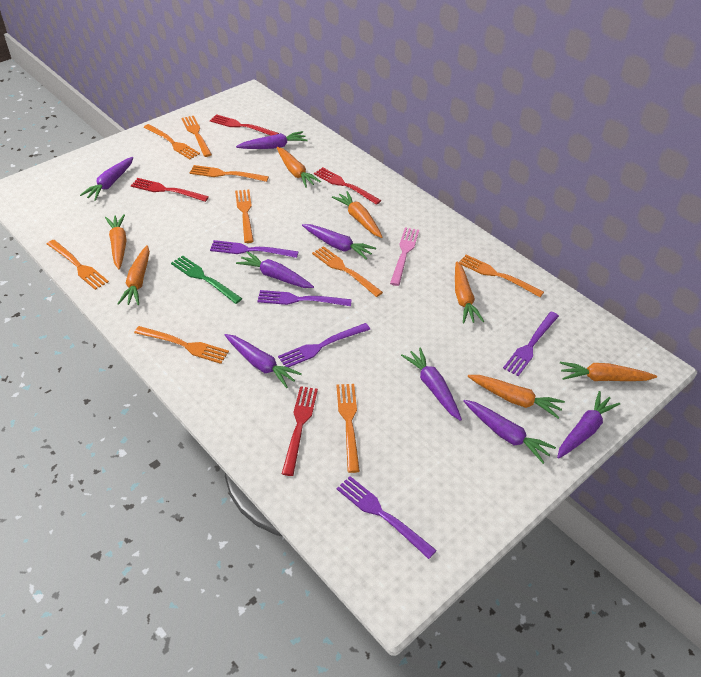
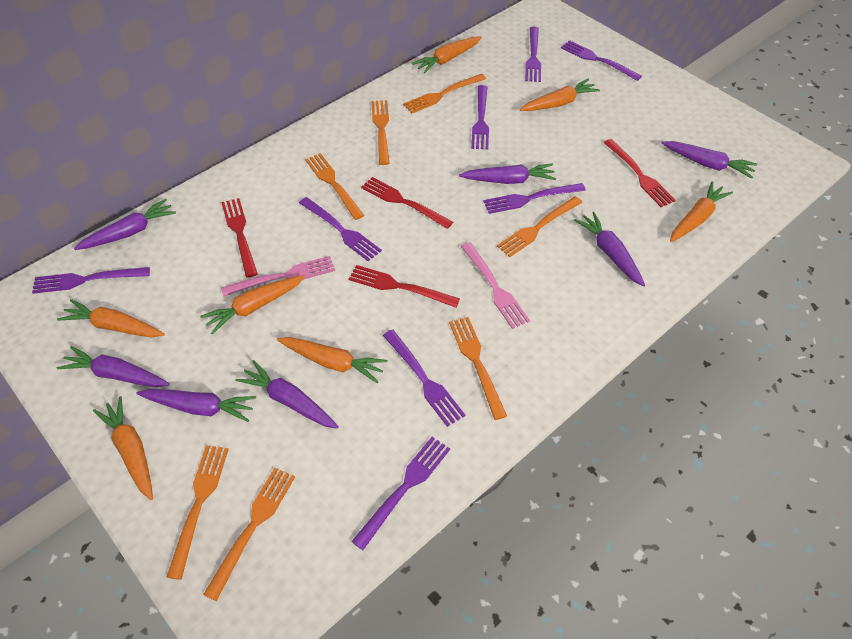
green fork: 1 -> 0
orange fork: 9 -> 7
pink fork: 1 -> 2
purple carrot: 8 -> 7
purple fork: 5 -> 8

